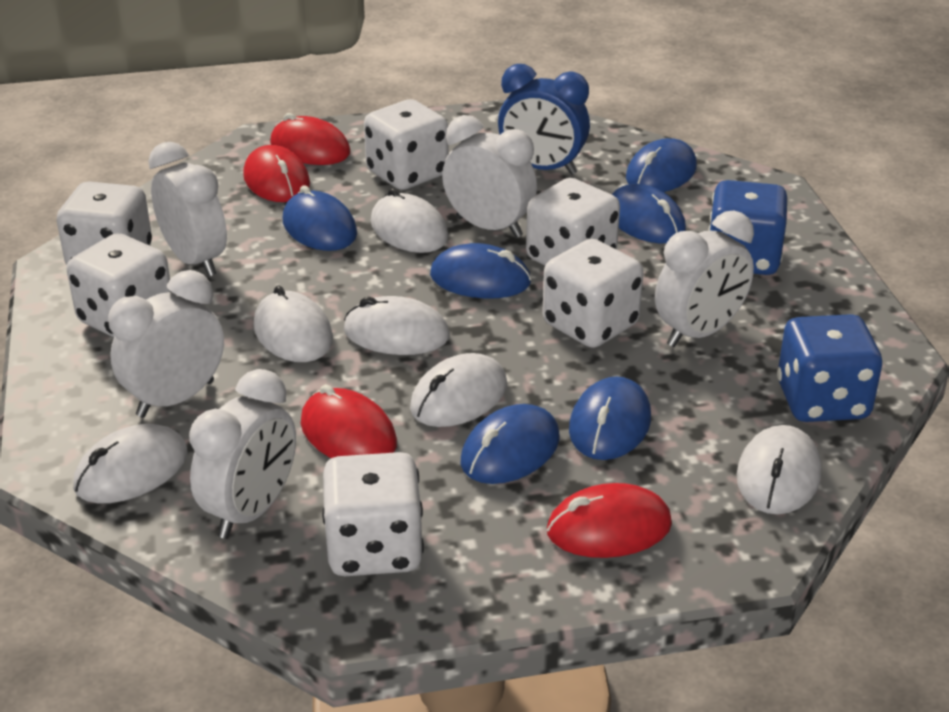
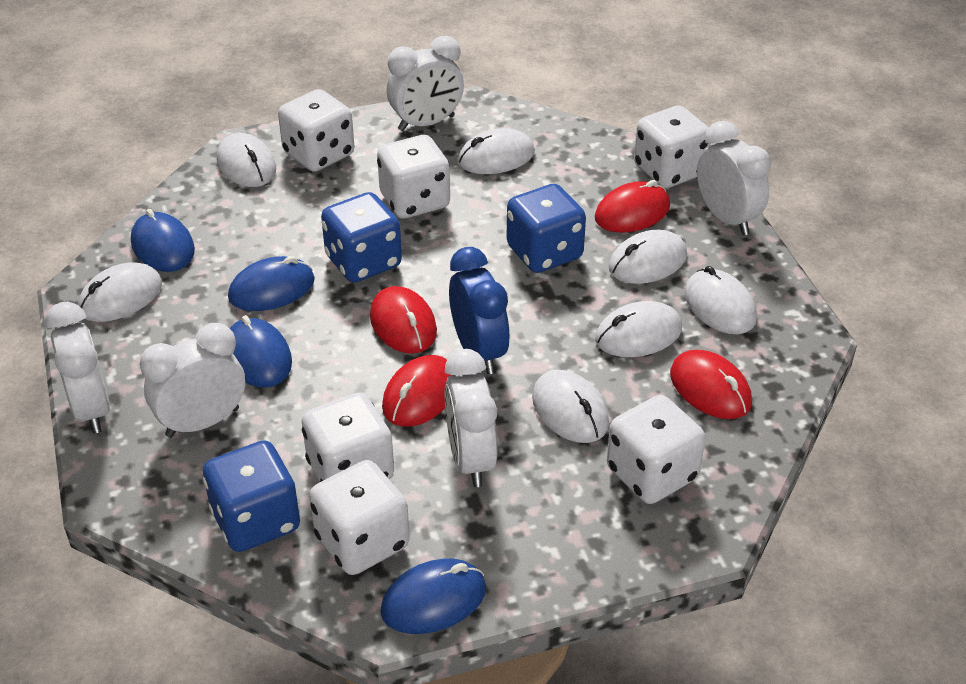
blue dice: 2 -> 3
blue mouse: 6 -> 4
white mouse: 6 -> 7

